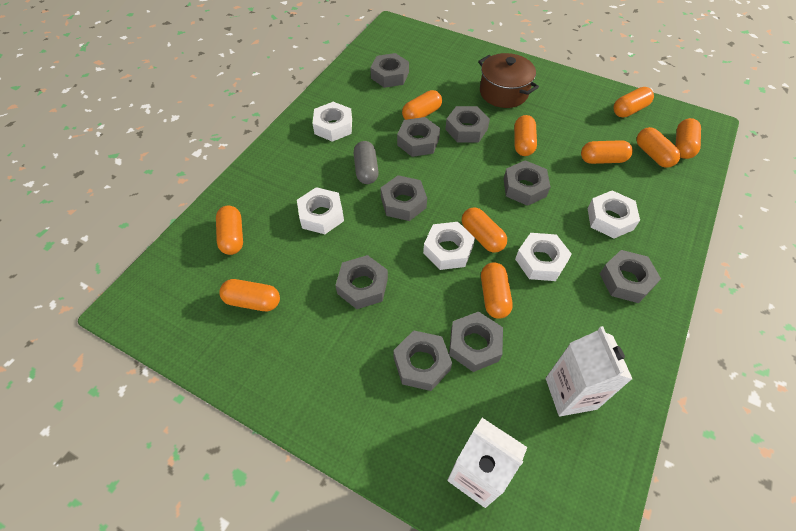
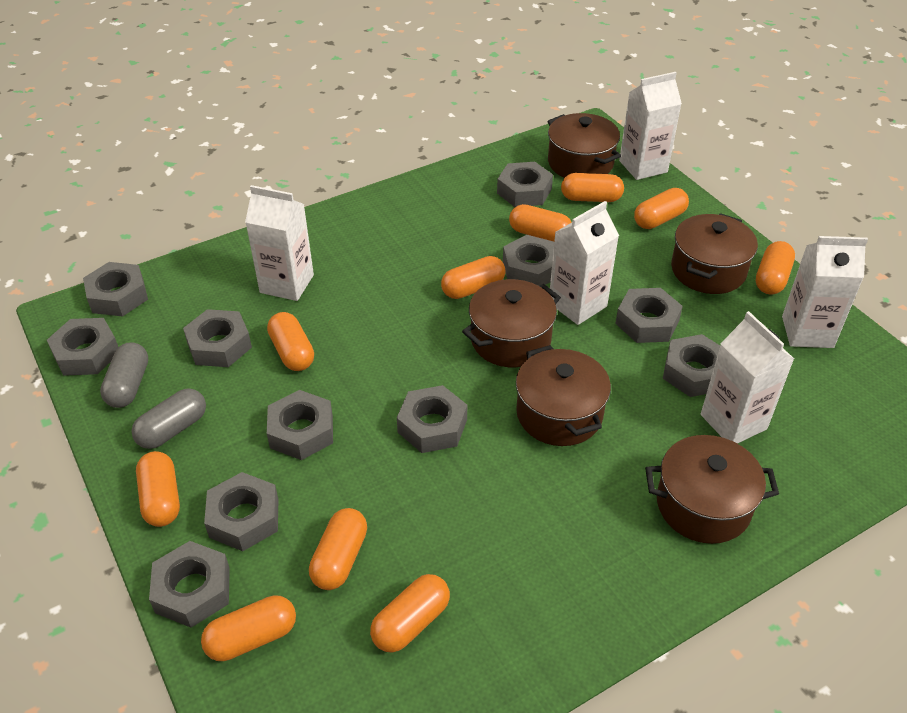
brown pot: 1 -> 5
grey capsule: 1 -> 2
grey nut: 9 -> 11
white carton: 2 -> 5
white nut: 5 -> 0

